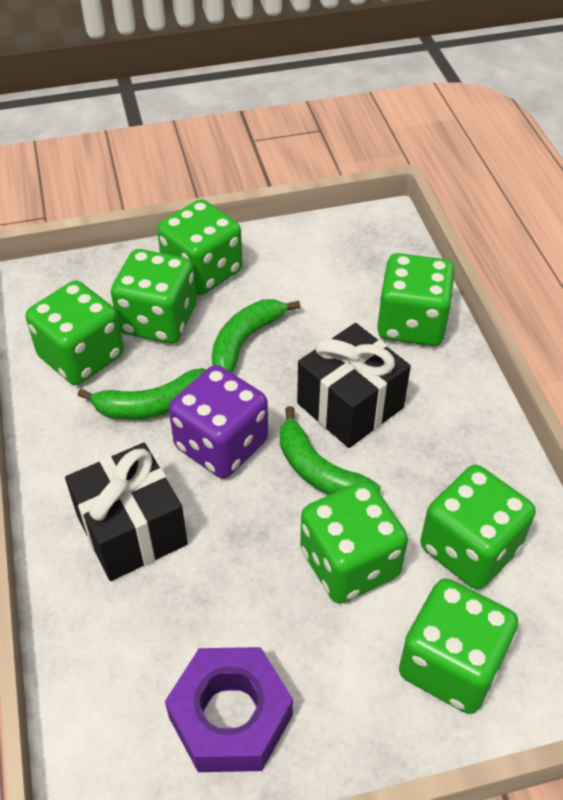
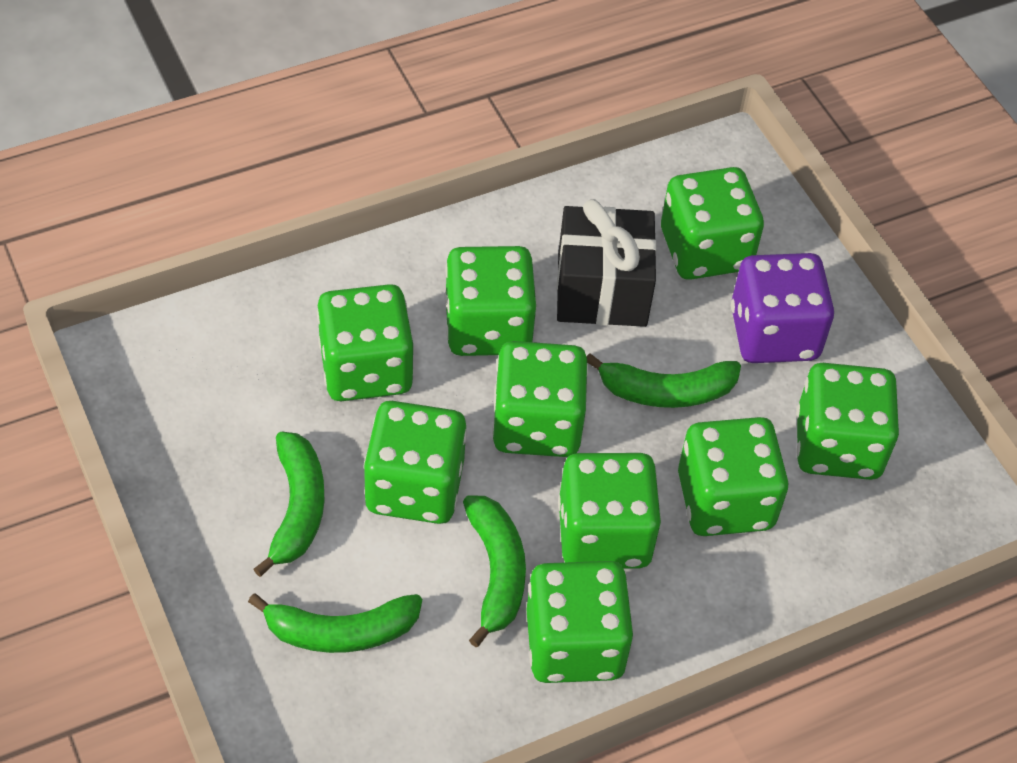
black gift: 2 -> 1
green banana: 3 -> 4
green dice: 7 -> 9
purple nut: 1 -> 0

